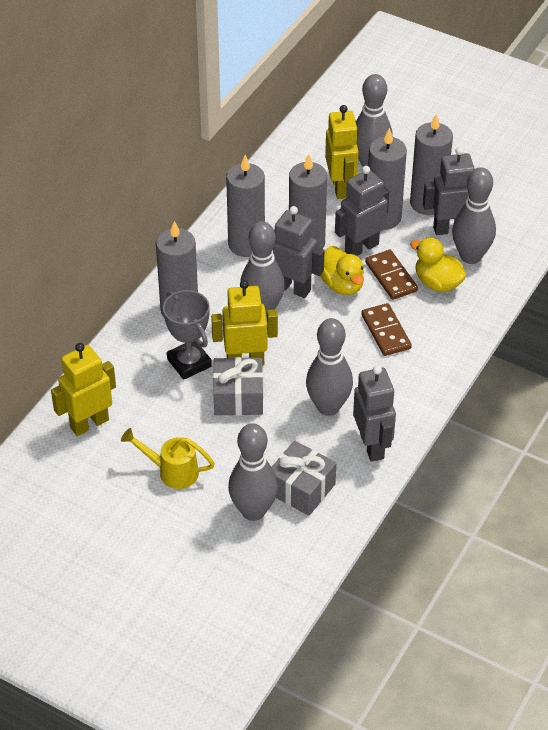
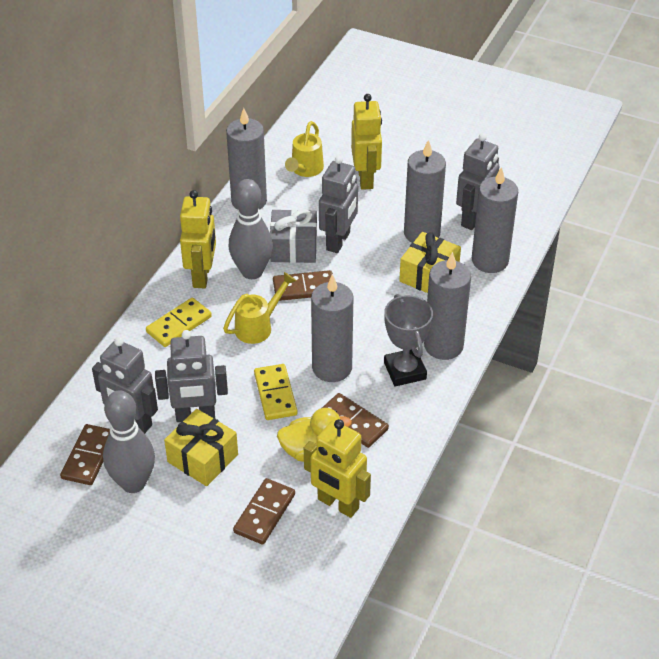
brown domino: 2 -> 4
grey bowling pin: 5 -> 2
grey gift: 2 -> 1
yellow domino: 0 -> 2
yellow duck: 2 -> 1
yellow gift: 0 -> 2
yellow watering can: 1 -> 2

